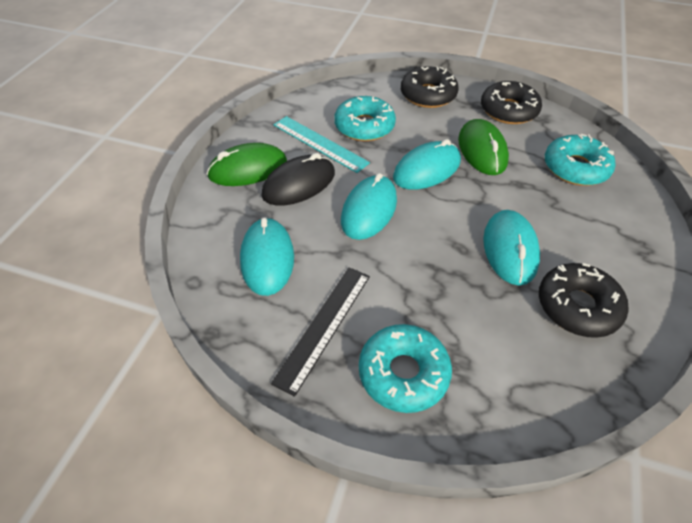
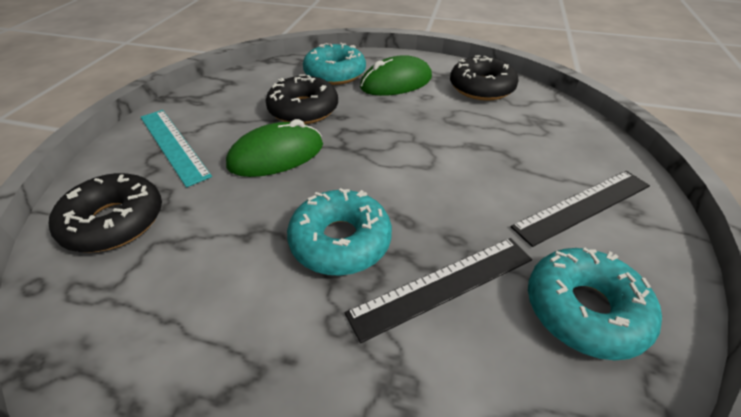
black mouse: 1 -> 0
black ruler: 1 -> 2
turquoise mouse: 4 -> 0

